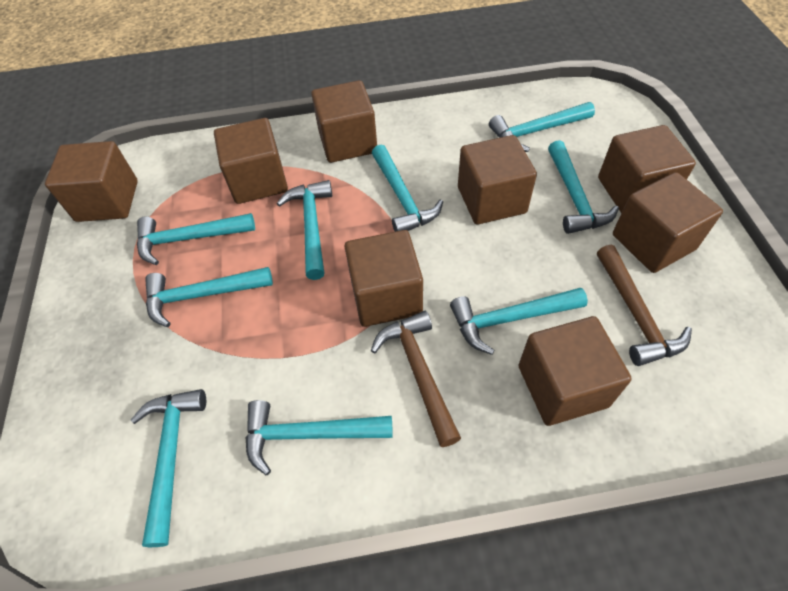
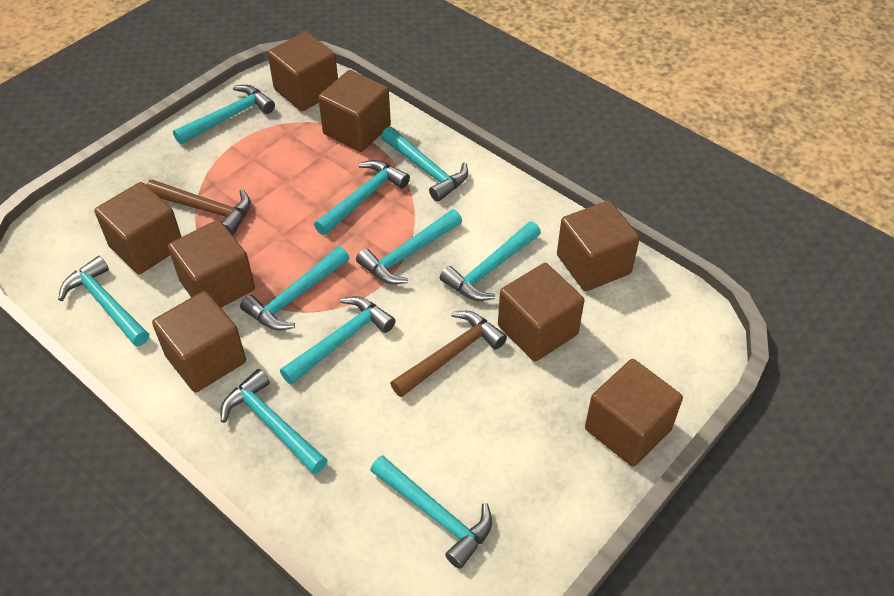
turquoise hammer: 9 -> 10

